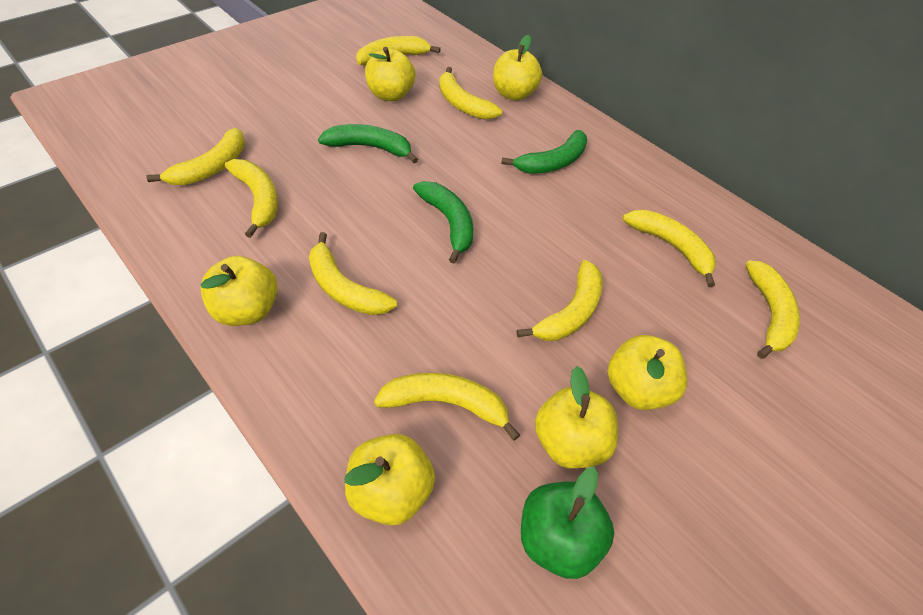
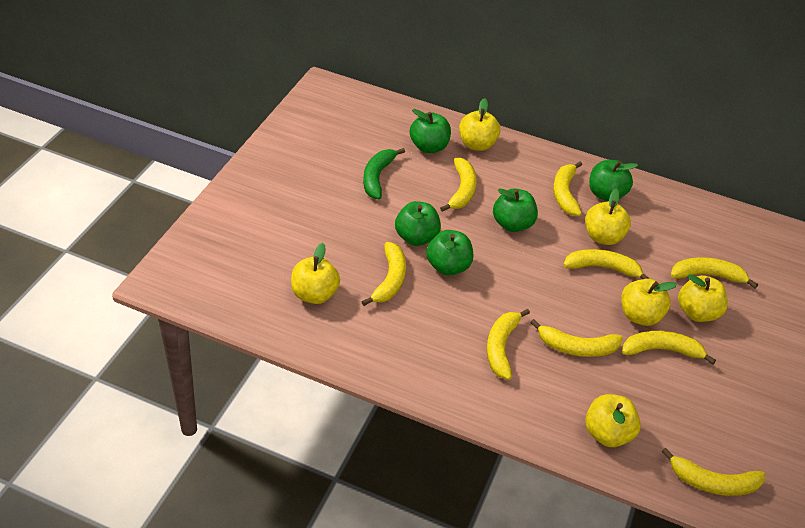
green apple: 1 -> 5
green banana: 3 -> 1

